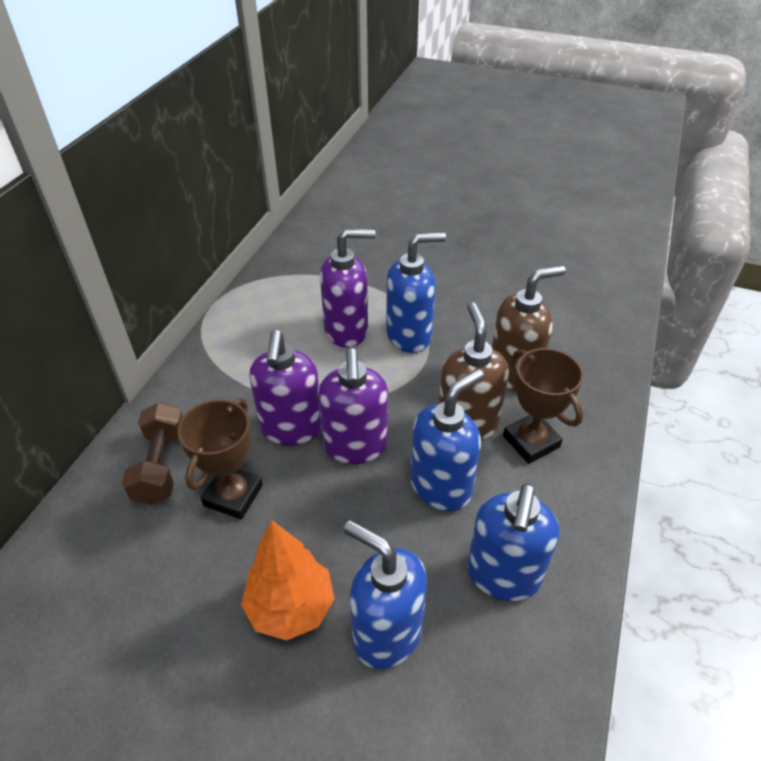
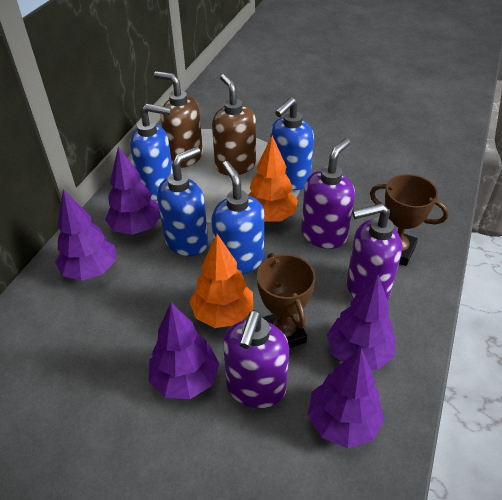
brown dumbbell: 1 -> 0
orange tree: 1 -> 2
purple tree: 0 -> 5

